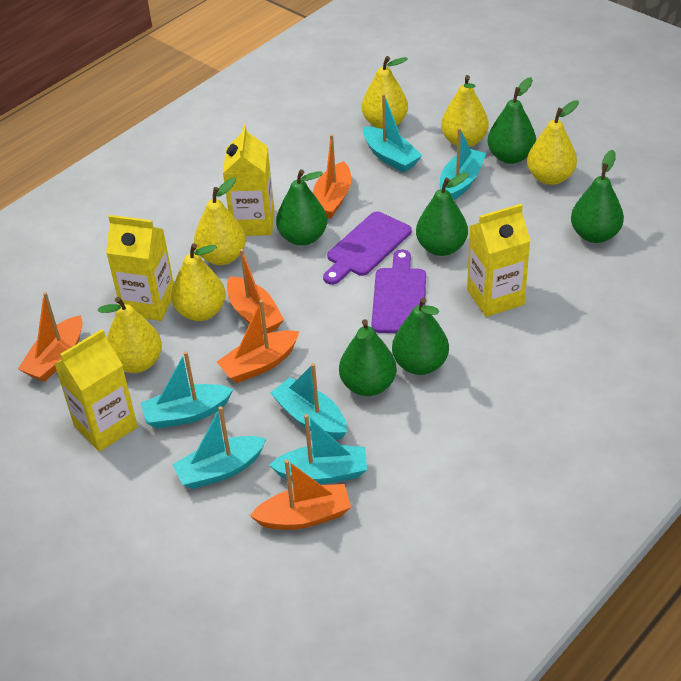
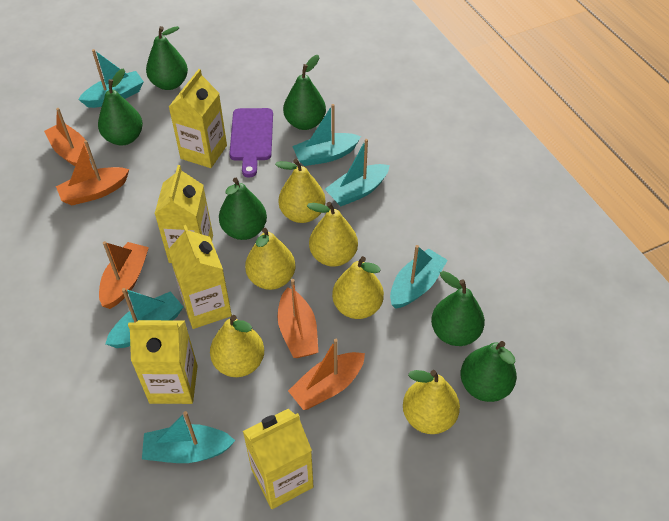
purple cutting board: 2 -> 1
yellow carton: 4 -> 5

